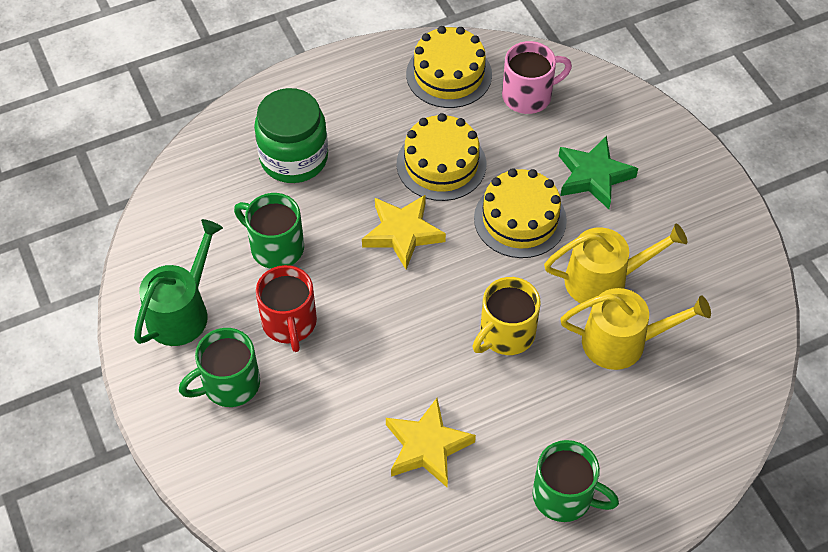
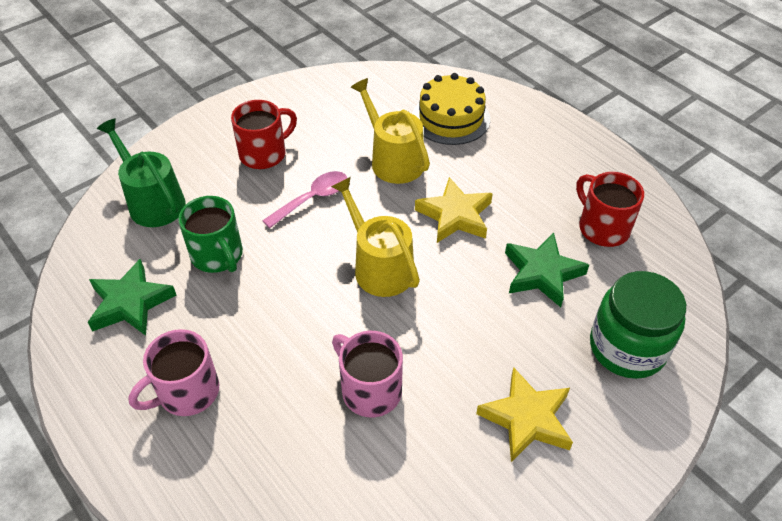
green mug: 3 -> 1
green star: 1 -> 2
pink mug: 1 -> 2
pink spoon: 0 -> 1
red mug: 1 -> 2
yellow cake: 3 -> 1
yellow mug: 1 -> 0

